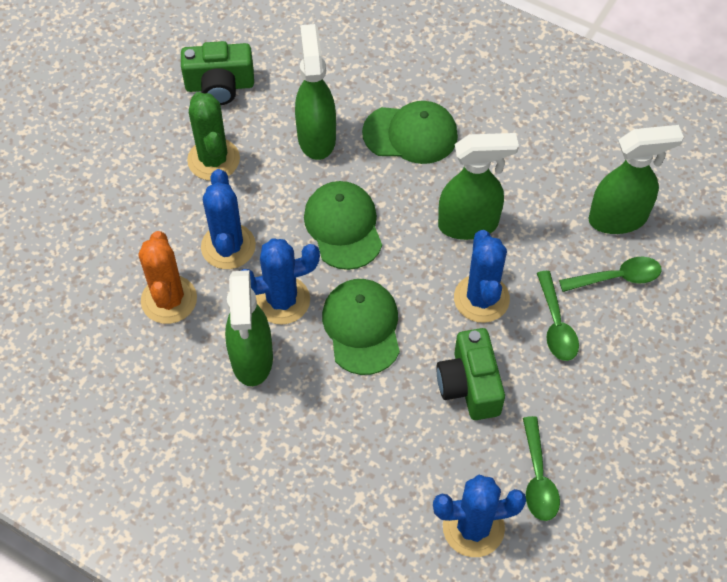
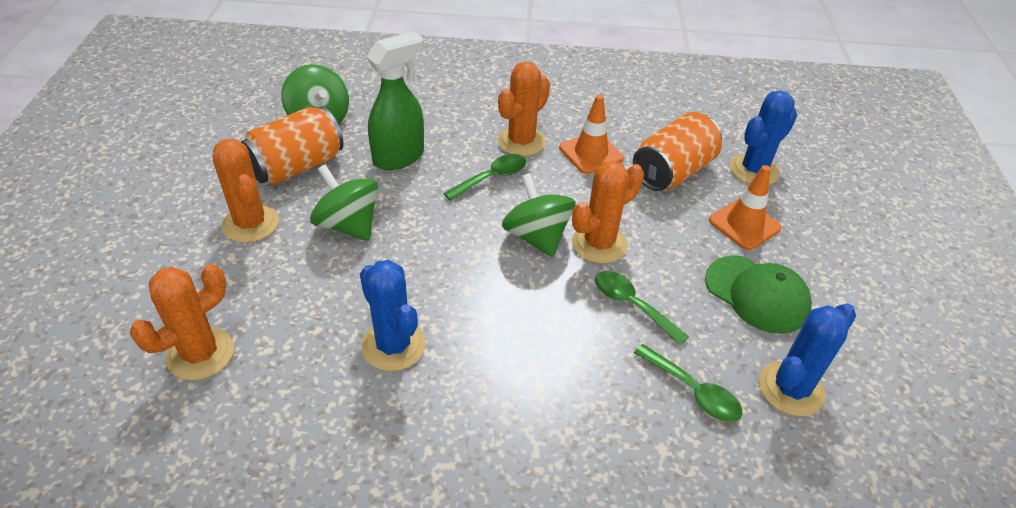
blue cactus: 4 -> 3
green cactus: 1 -> 0
green camera: 2 -> 0
green cap: 3 -> 1
green spinning top: 0 -> 3
green spray bottle: 4 -> 1
orange cactus: 1 -> 4
orange can: 0 -> 2
orange traffic cone: 0 -> 2

